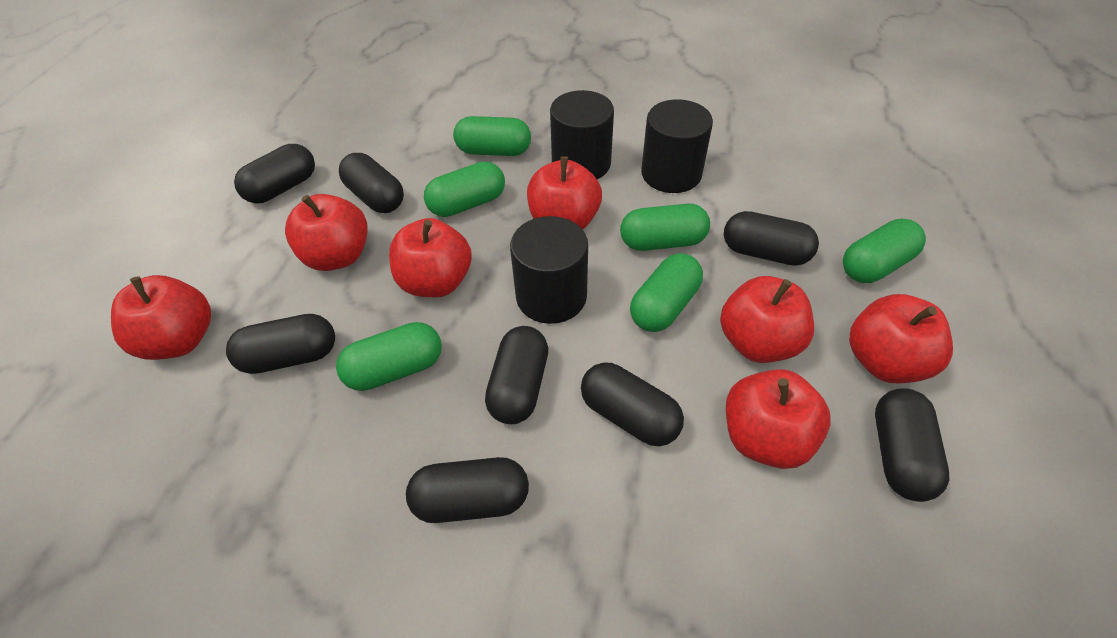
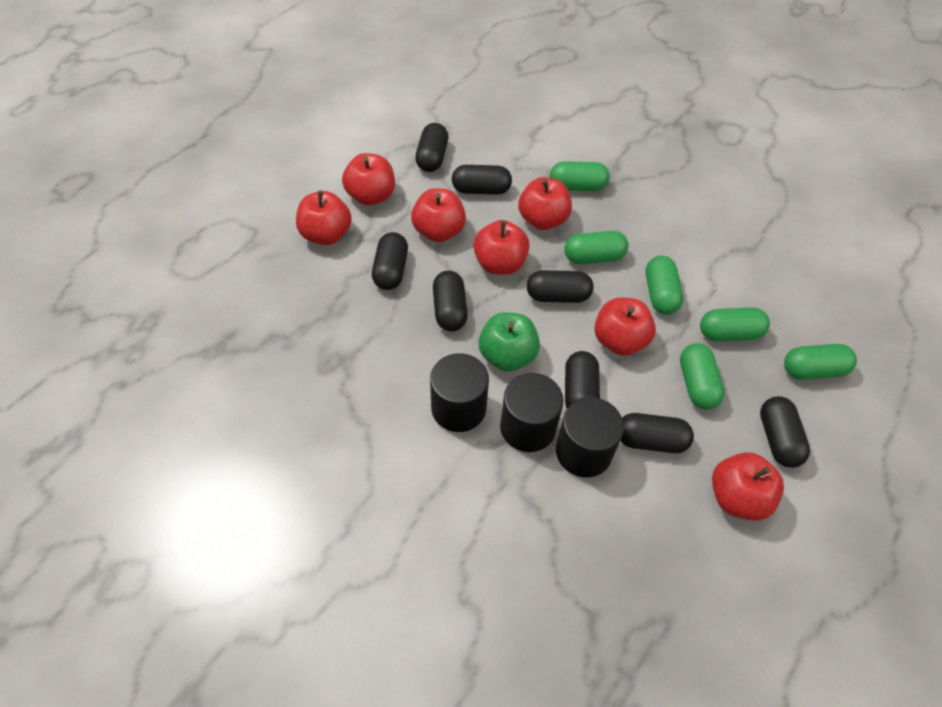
green apple: 0 -> 1

